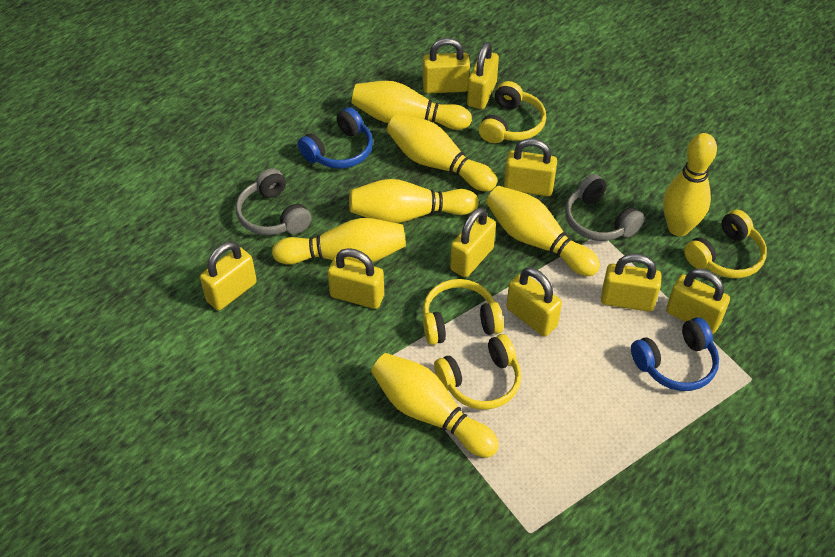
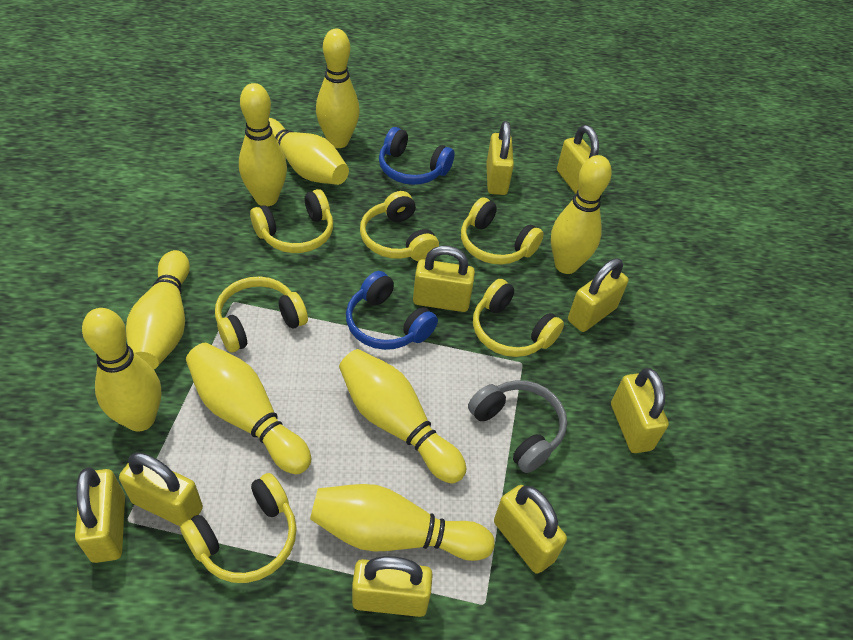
grey headphones: 2 -> 1
yellow bowling pin: 7 -> 9
yellow headphones: 4 -> 6

